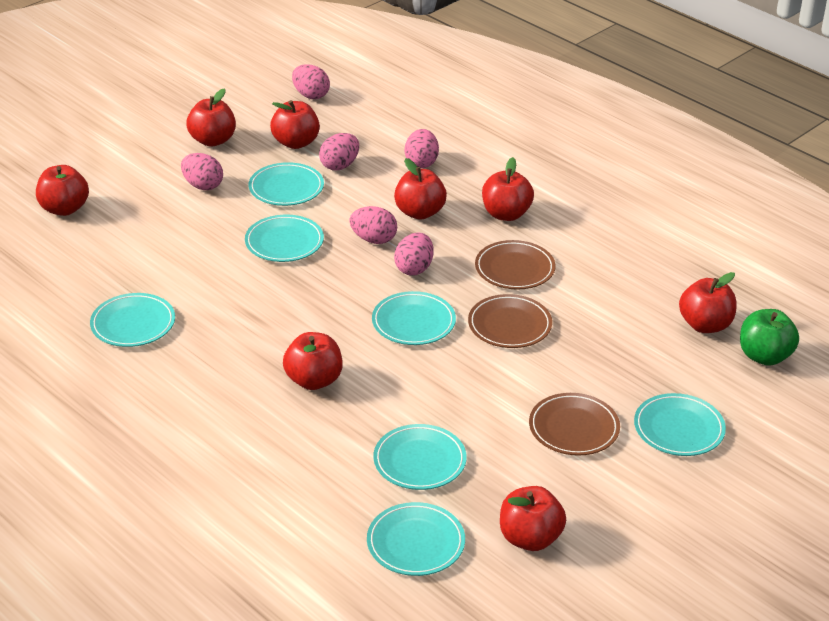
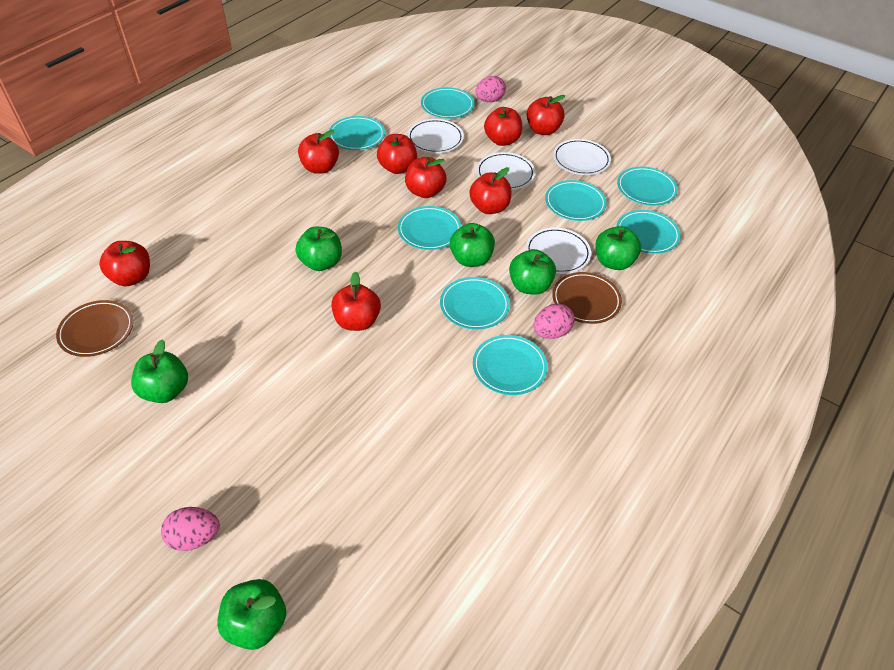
brown plate: 3 -> 2
green apple: 1 -> 6
pink egg: 6 -> 3
turquoise plate: 7 -> 8
white plate: 0 -> 4

